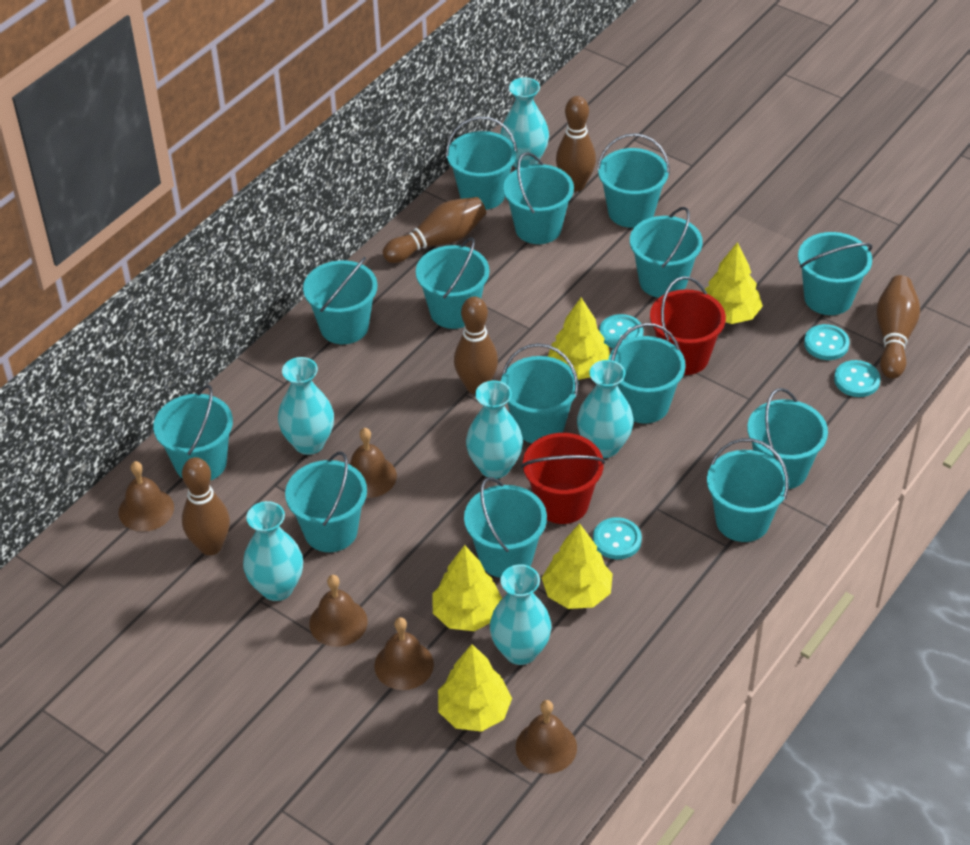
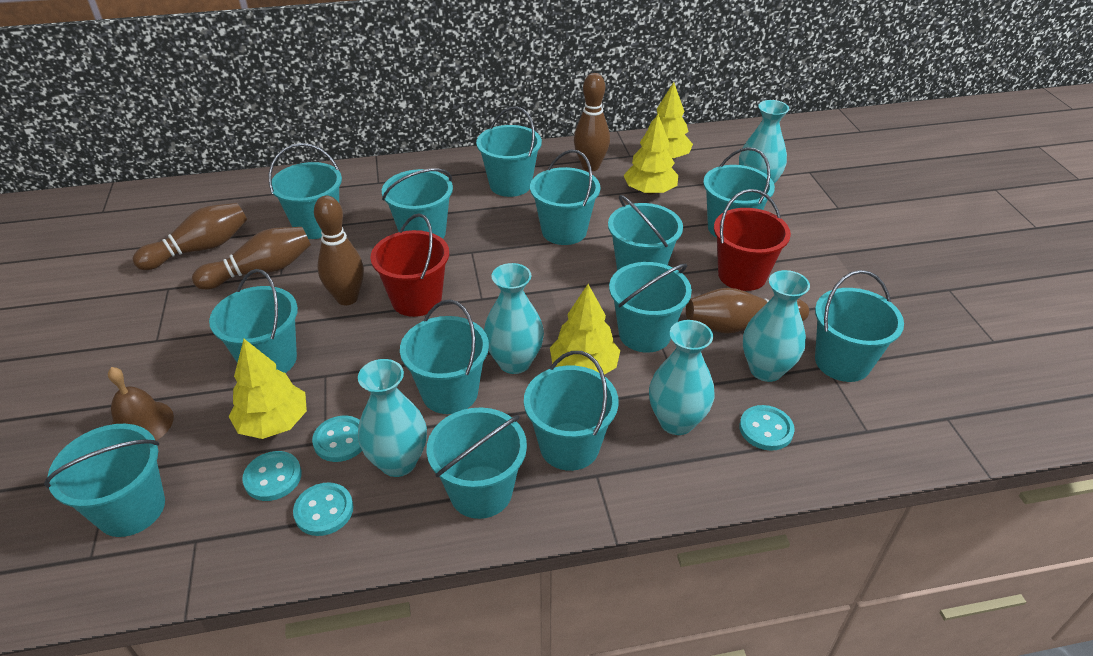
brown bell: 5 -> 1
turquoise bucket: 14 -> 13
turquoise vase: 6 -> 5
yellow tree: 5 -> 4

